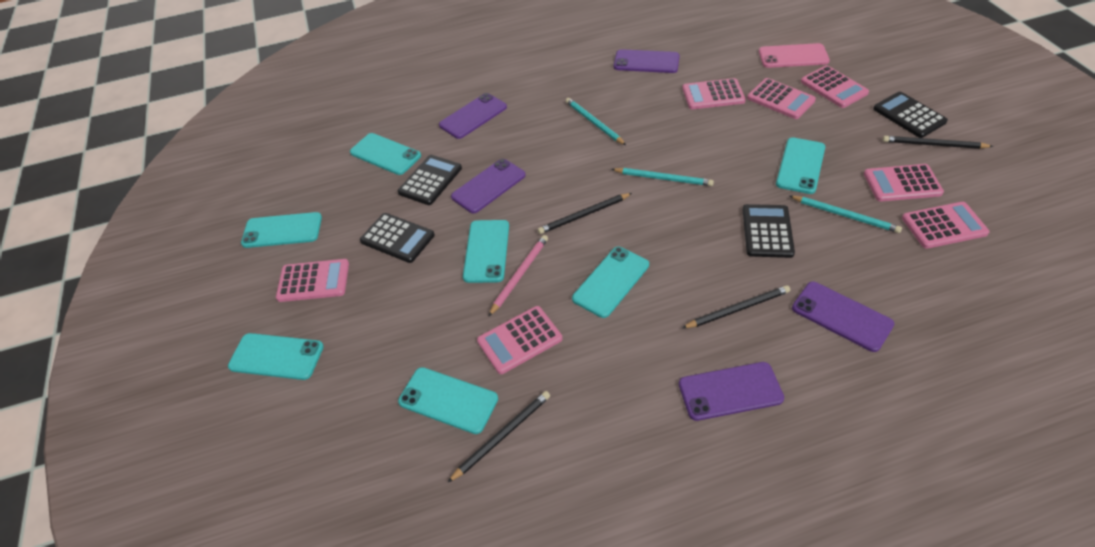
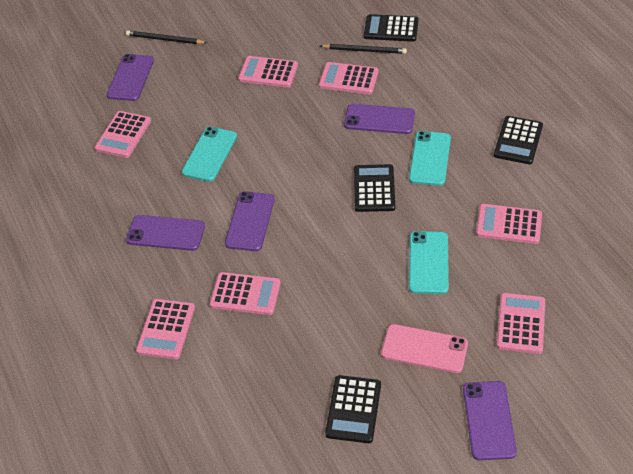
black pencil: 4 -> 2
pink pencil: 1 -> 0
turquoise pencil: 3 -> 0
turquoise phone: 7 -> 3

